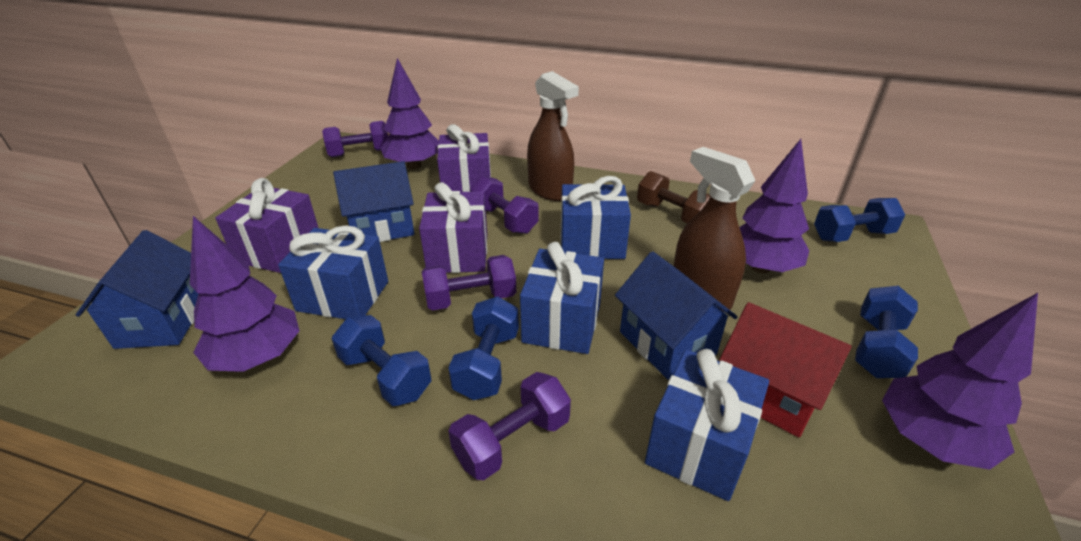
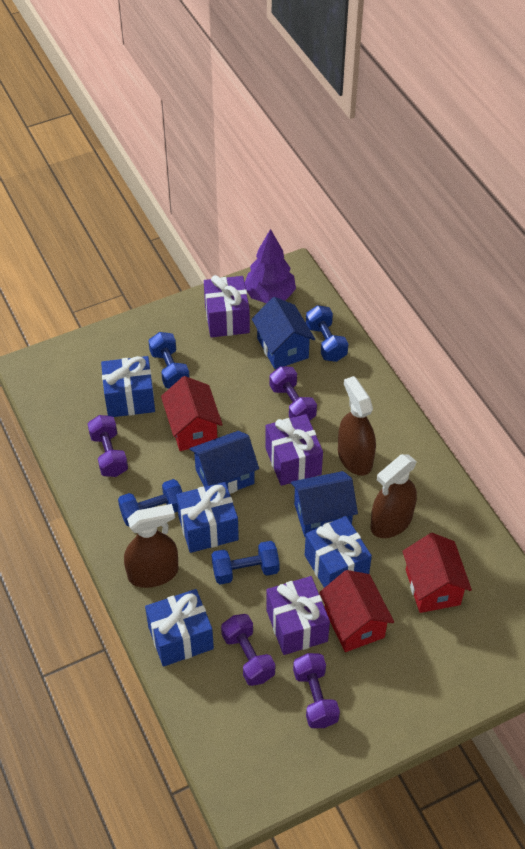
brown dumbbell: 1 -> 0
brown spray bottle: 2 -> 3
purple tree: 4 -> 1
red house: 1 -> 3

